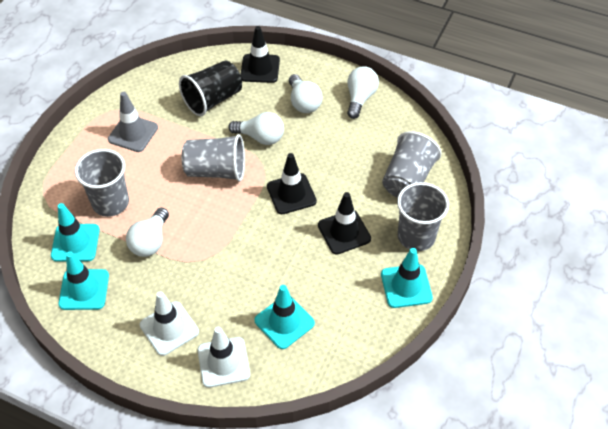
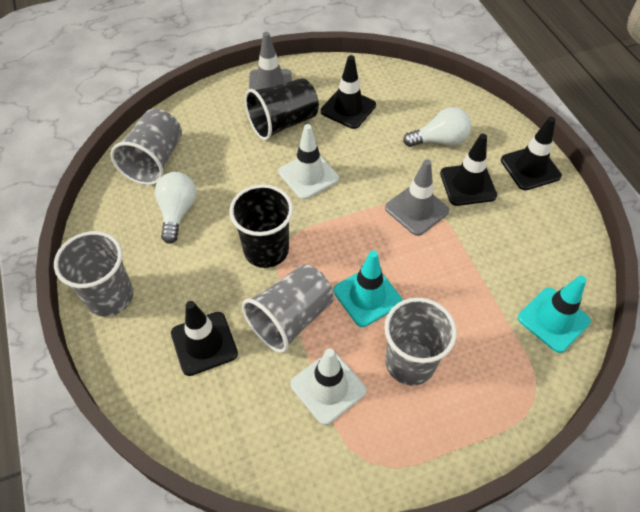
black cup: 1 -> 2
black traffic cone: 3 -> 4
grey traffic cone: 1 -> 2
turquoise traffic cone: 4 -> 2
white light bulb: 4 -> 2

